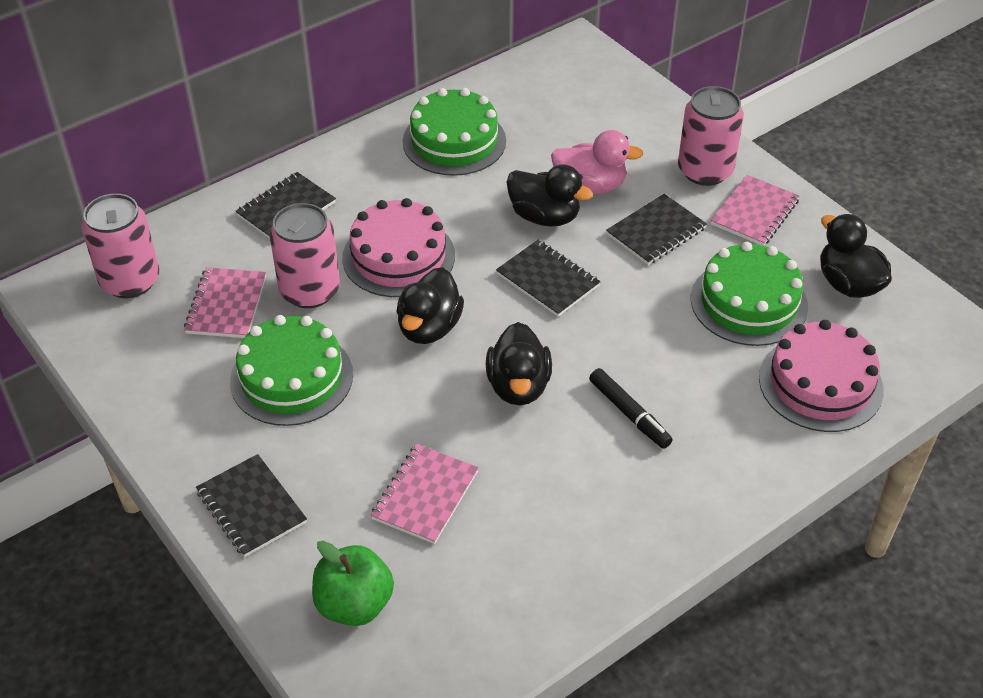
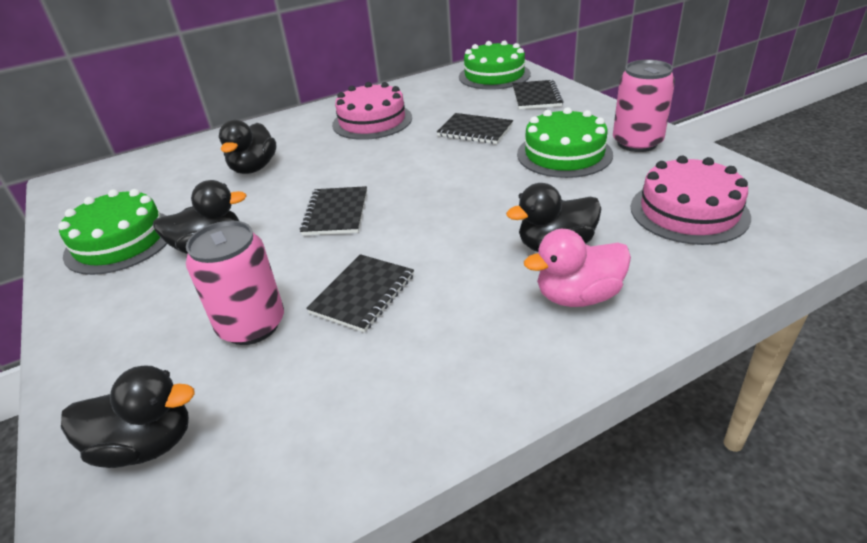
black marker: 1 -> 0
green apple: 1 -> 0
pink can: 3 -> 2
pink notebook: 3 -> 0

